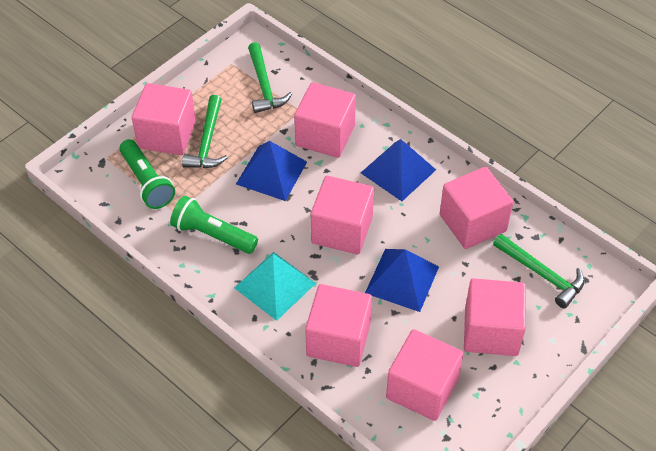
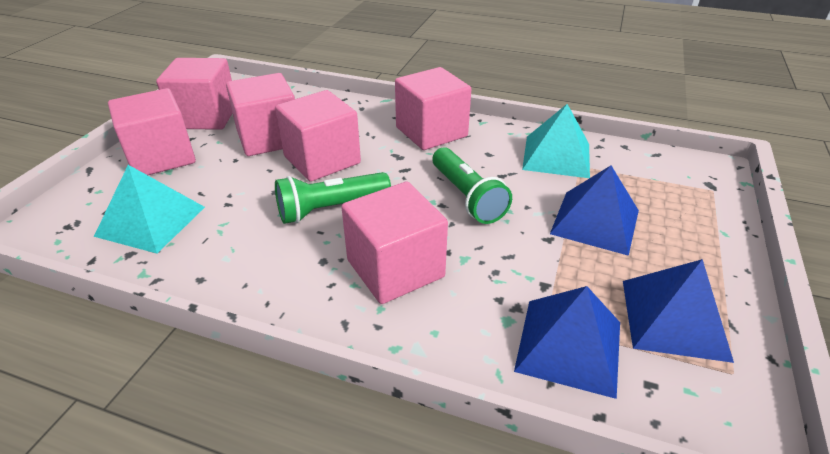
green hammer: 3 -> 0
pink cube: 7 -> 6
turquoise pyramid: 1 -> 2

